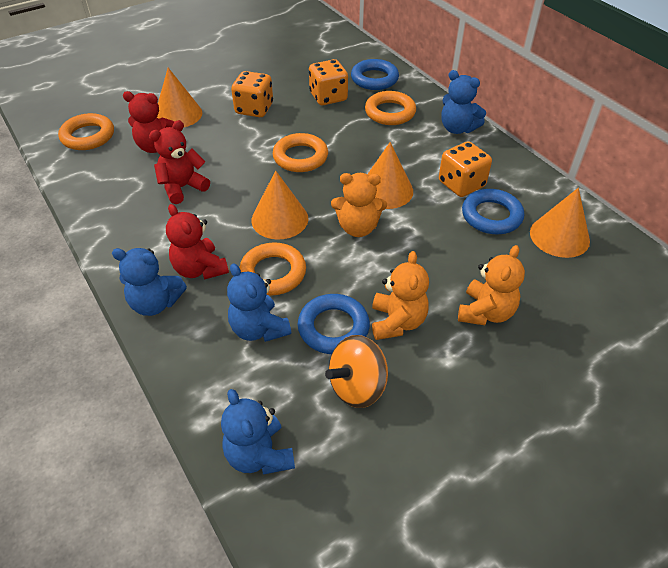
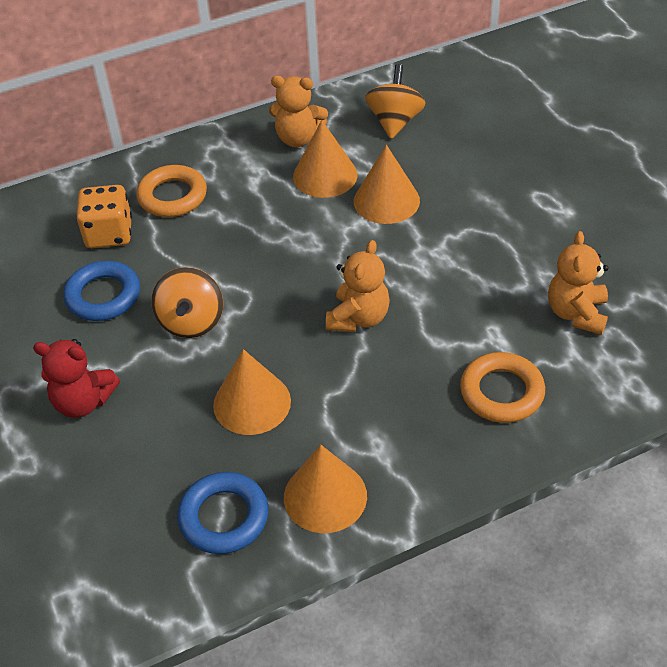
blue ring: 3 -> 2
blue teddy bear: 4 -> 0
orange dice: 3 -> 1
orange ring: 4 -> 2
orange spinning top: 1 -> 2
red teddy bear: 3 -> 1

